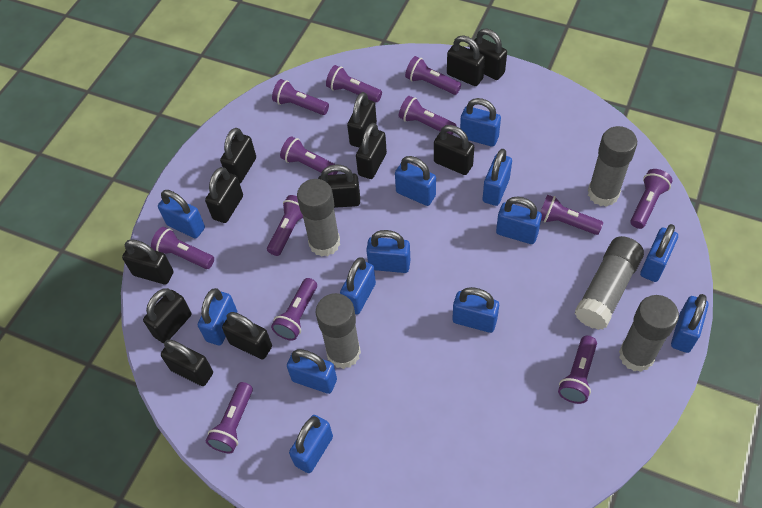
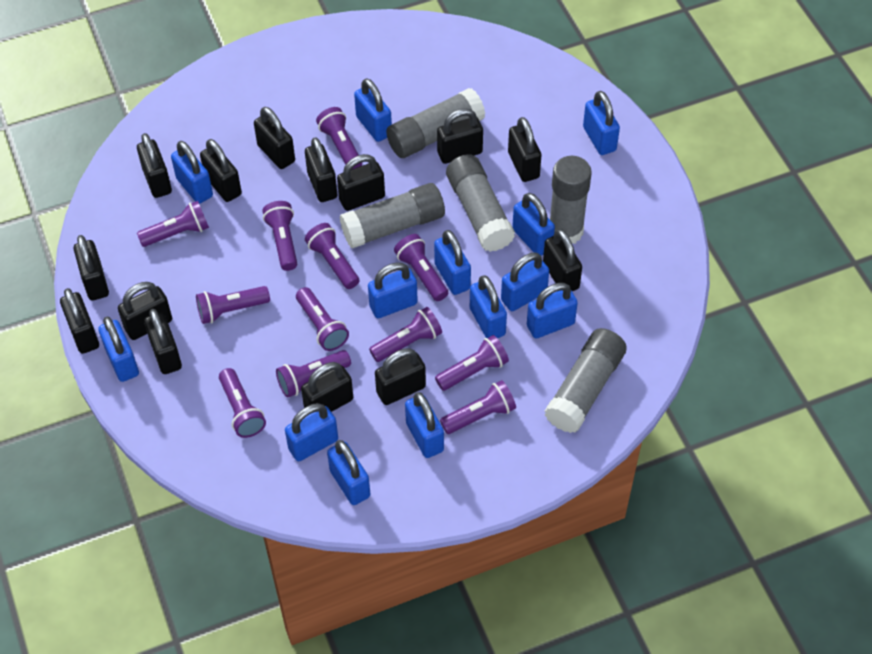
black padlock: 12 -> 14

